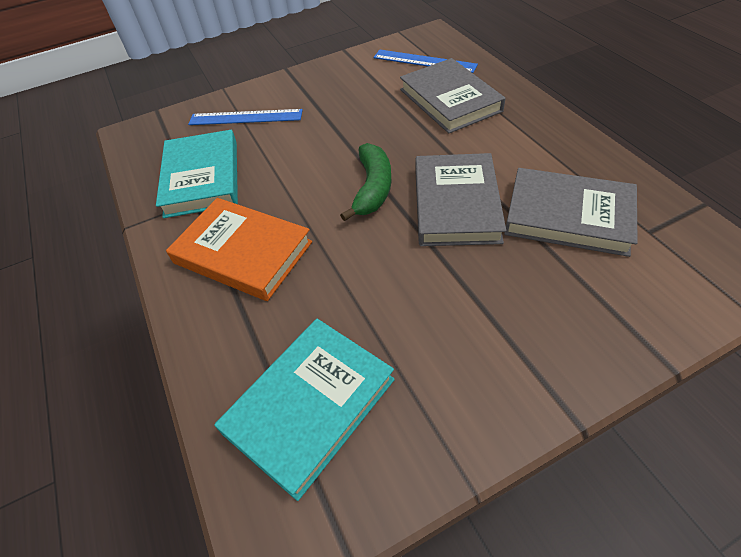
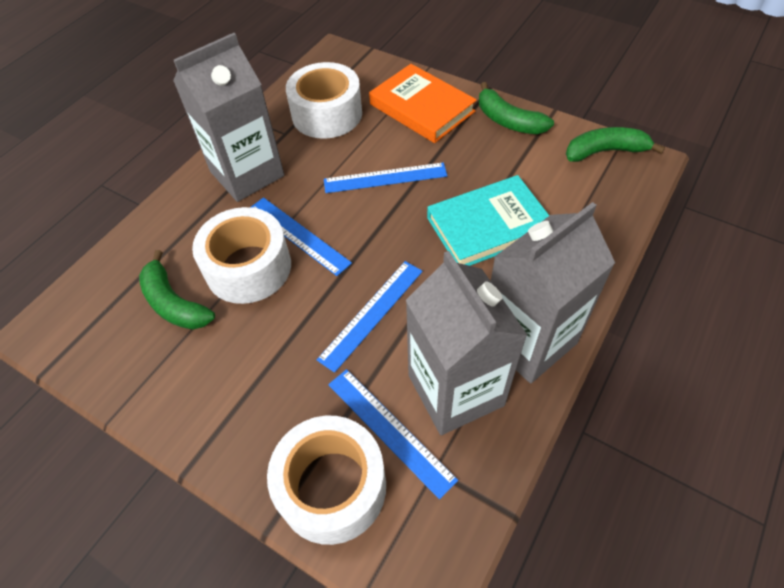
blue ruler: 2 -> 4
green banana: 1 -> 3
grey book: 3 -> 0
grey carton: 0 -> 3
turquoise book: 2 -> 1
white tape: 0 -> 3

